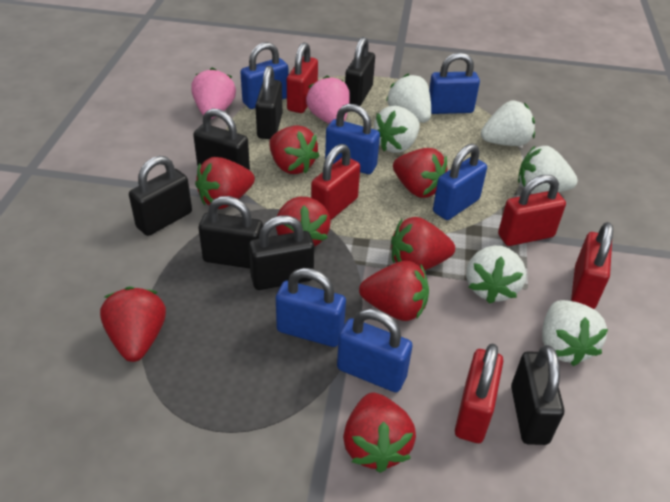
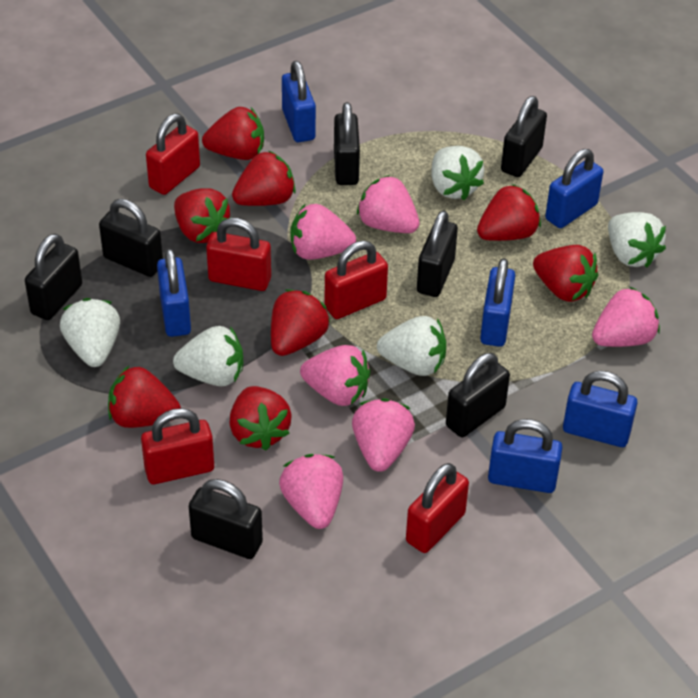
pink strawberry: 2 -> 6
white strawberry: 6 -> 5

